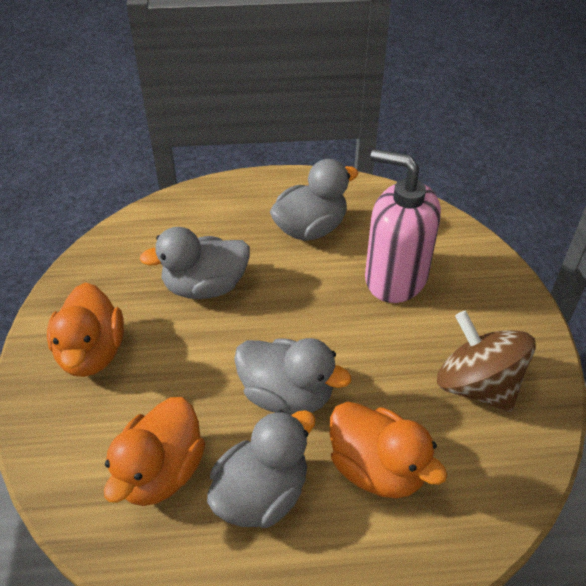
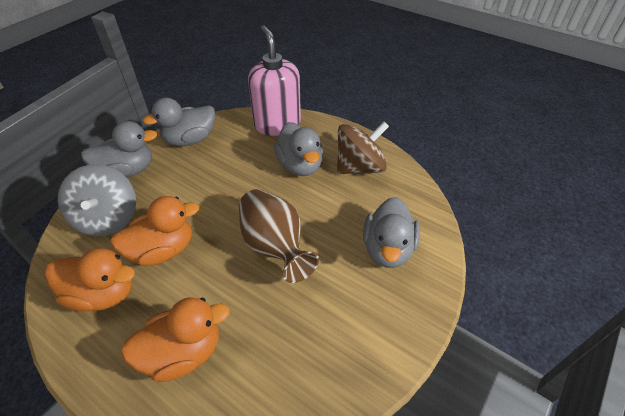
brown vase: 0 -> 1
grey spinning top: 0 -> 1

